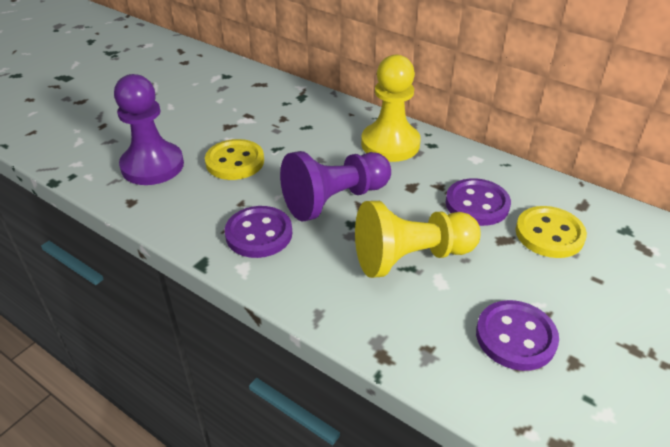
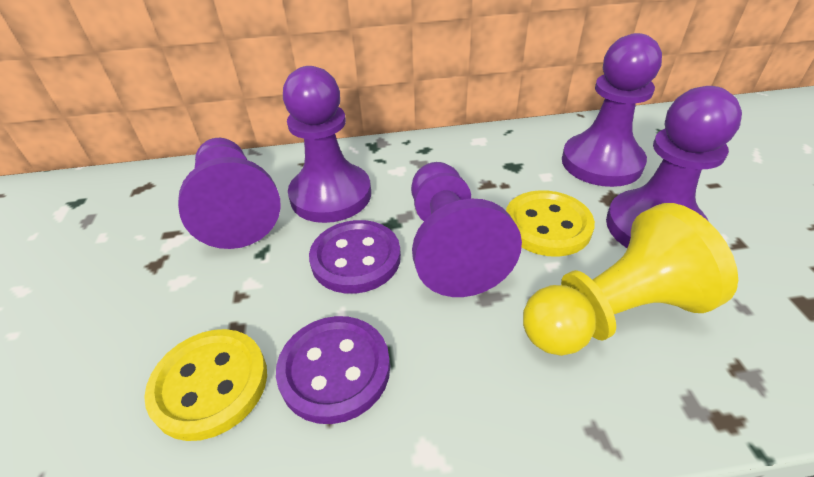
purple button: 3 -> 2
purple pawn: 2 -> 5
yellow pawn: 2 -> 1

